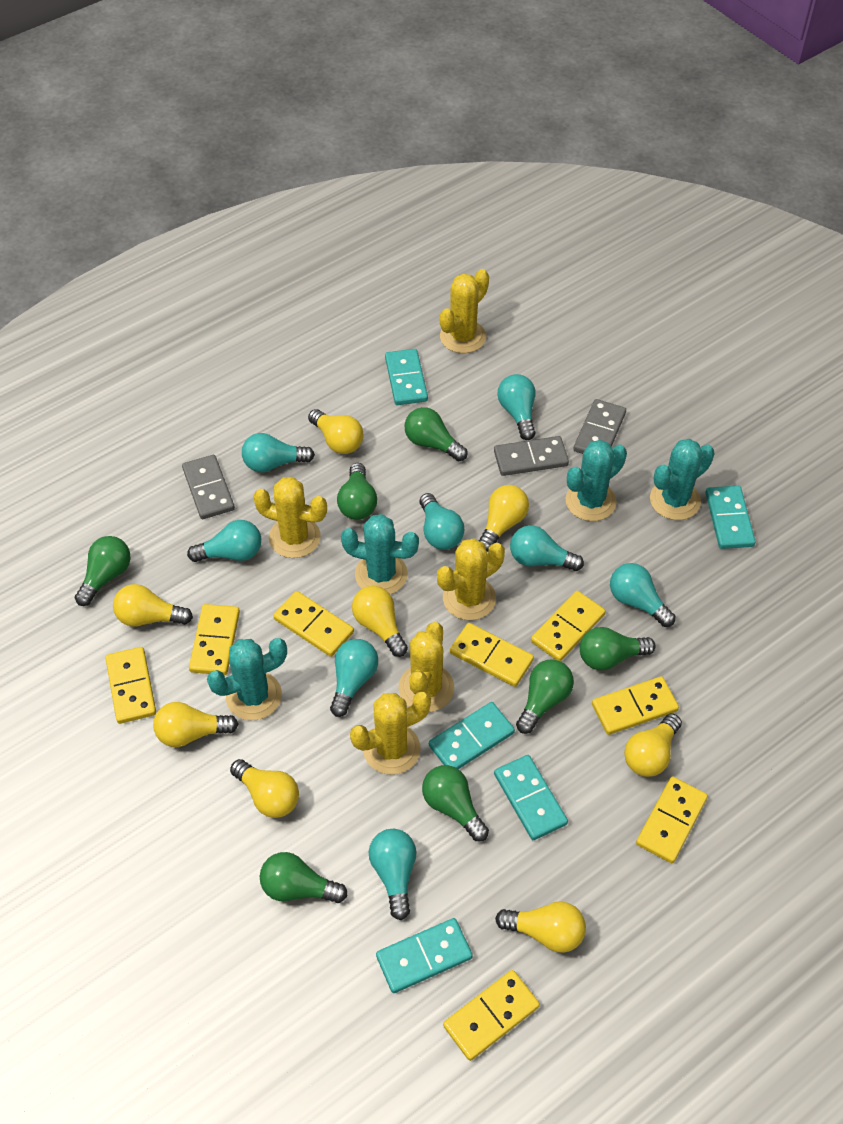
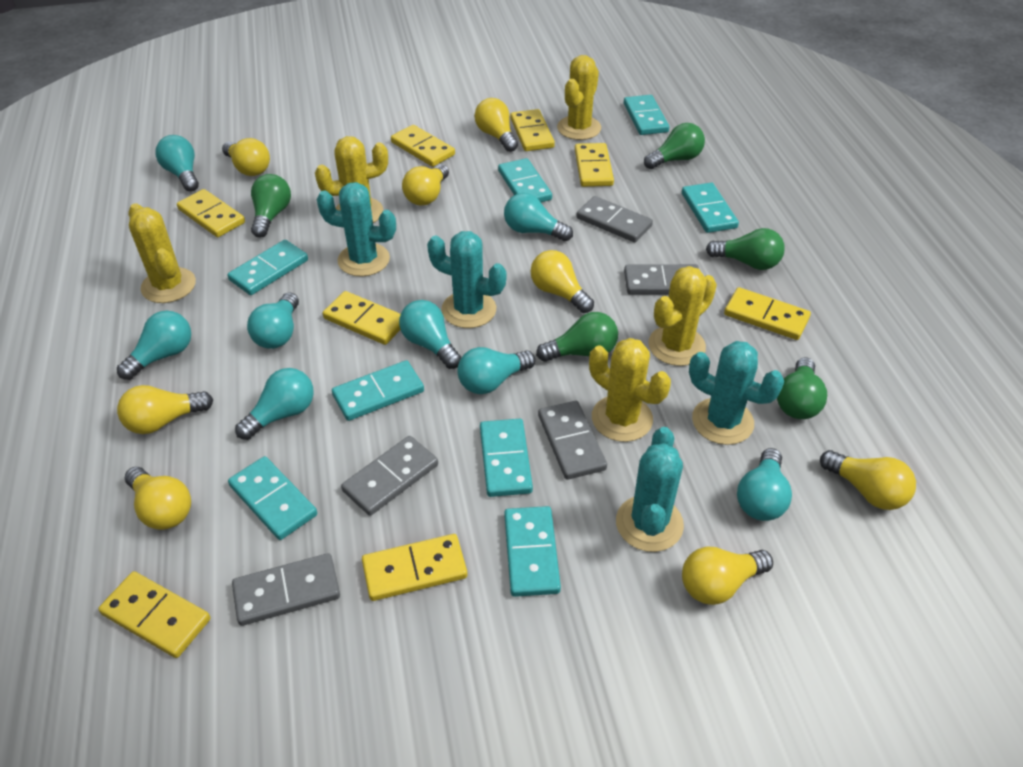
green light bulb: 7 -> 5
grey domino: 3 -> 5
turquoise domino: 5 -> 8

